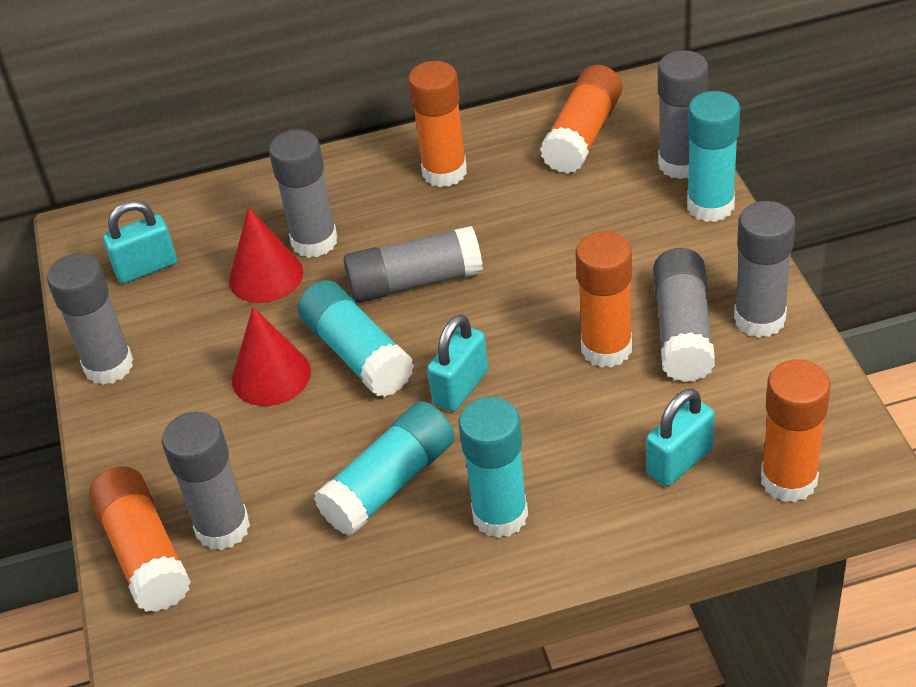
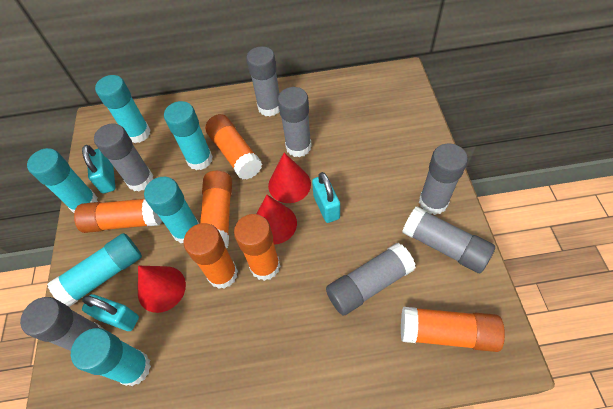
orange glue stick: 5 -> 6
red cone: 2 -> 3
turquoise glue stick: 4 -> 6

